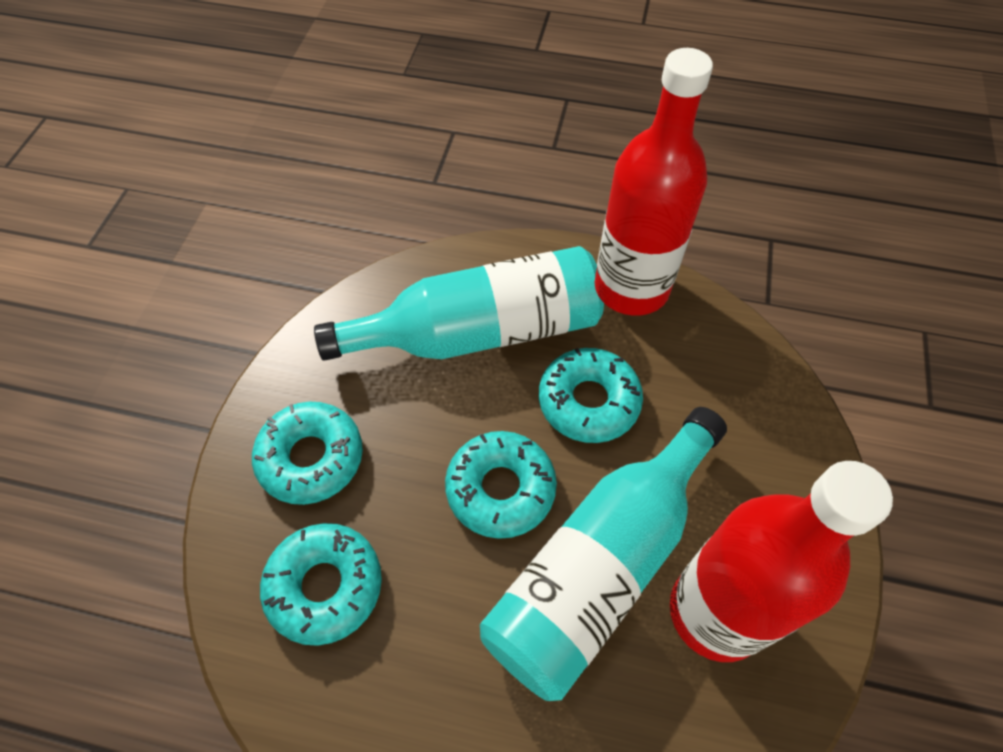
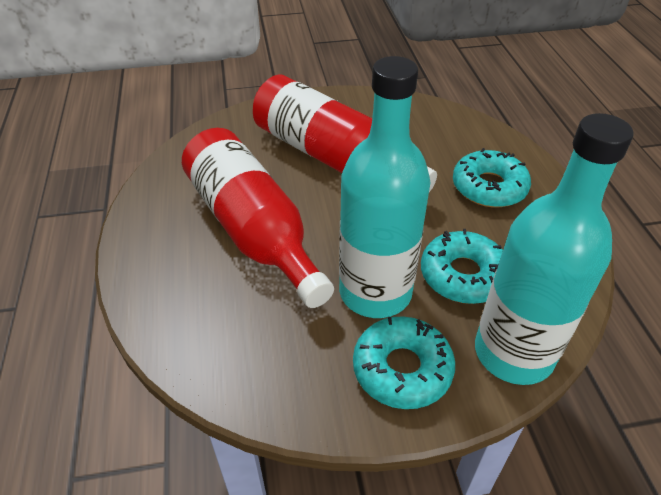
turquoise donut: 4 -> 3

